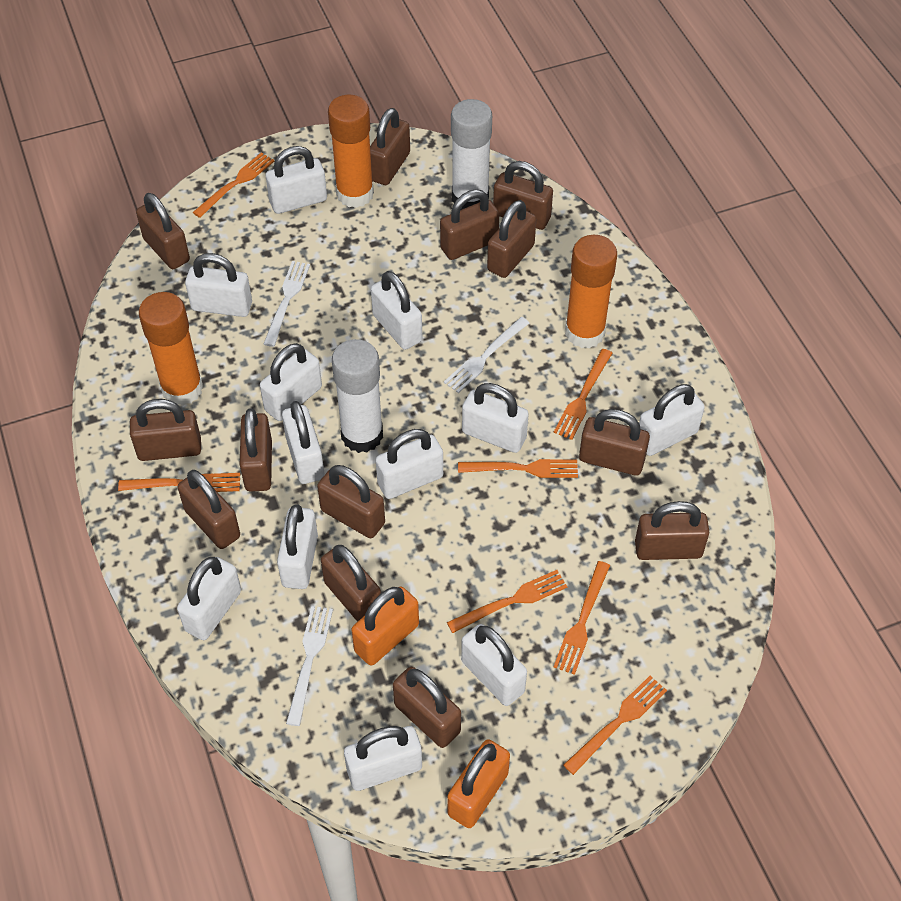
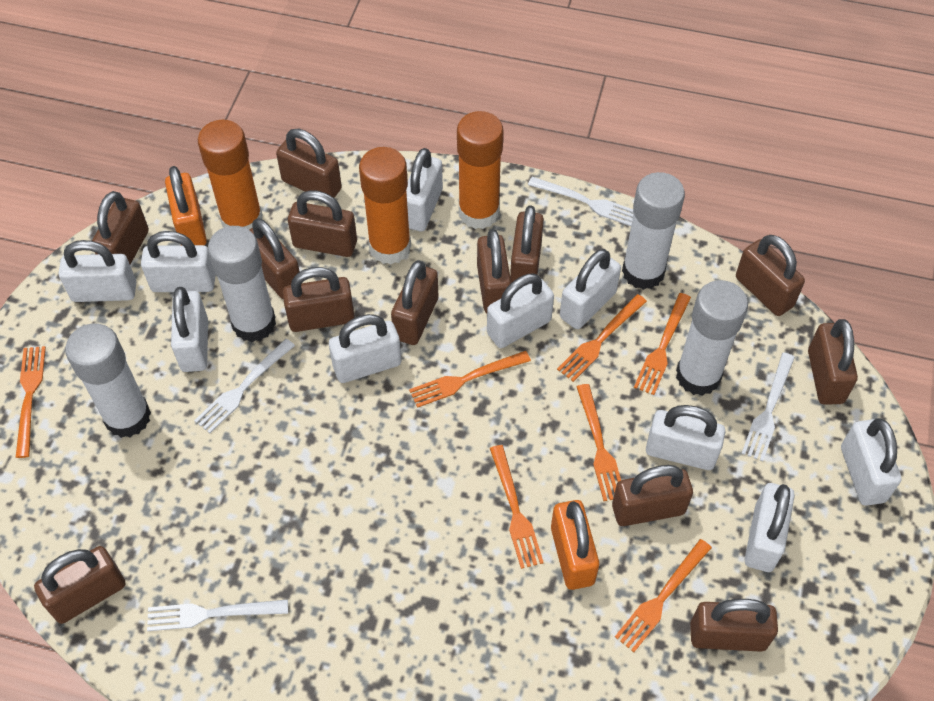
white fork: 3 -> 4
white glue stick: 2 -> 4
white padlock: 12 -> 10

